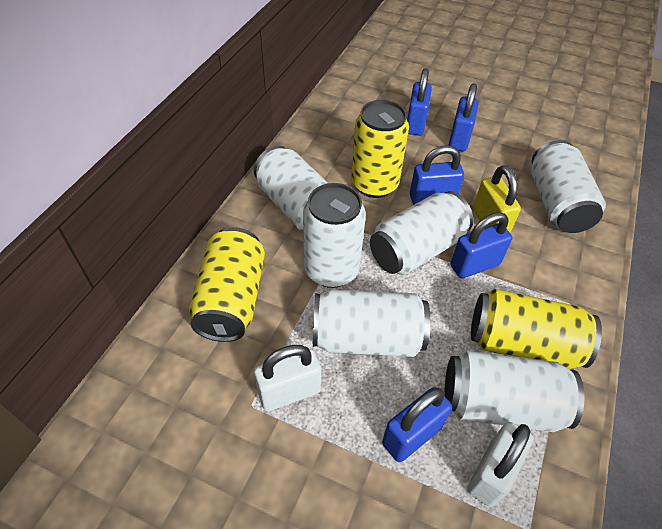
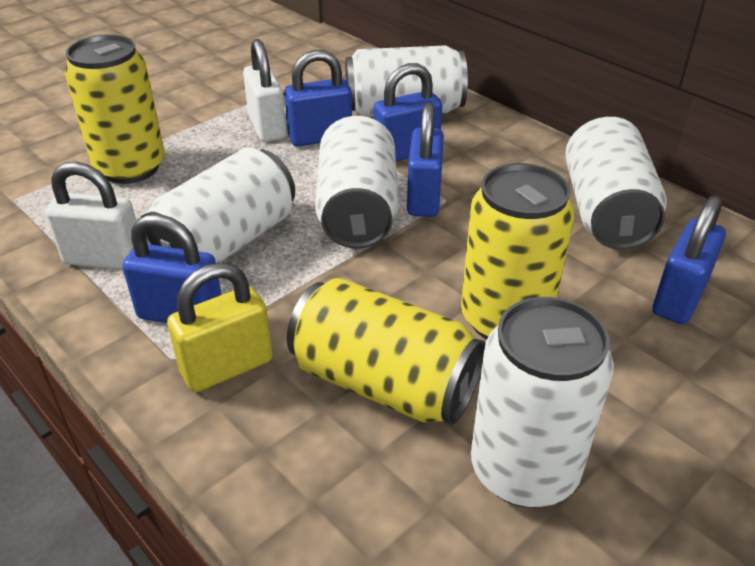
white can: 6 -> 5

